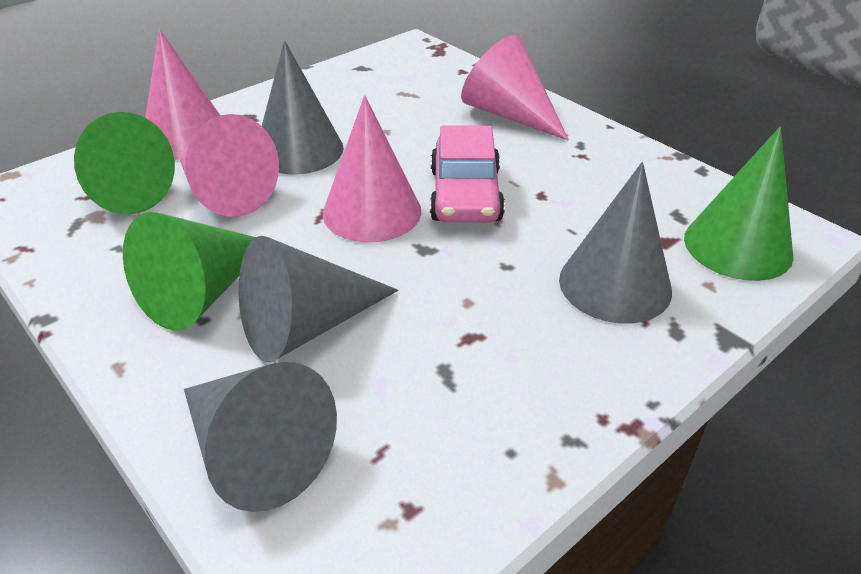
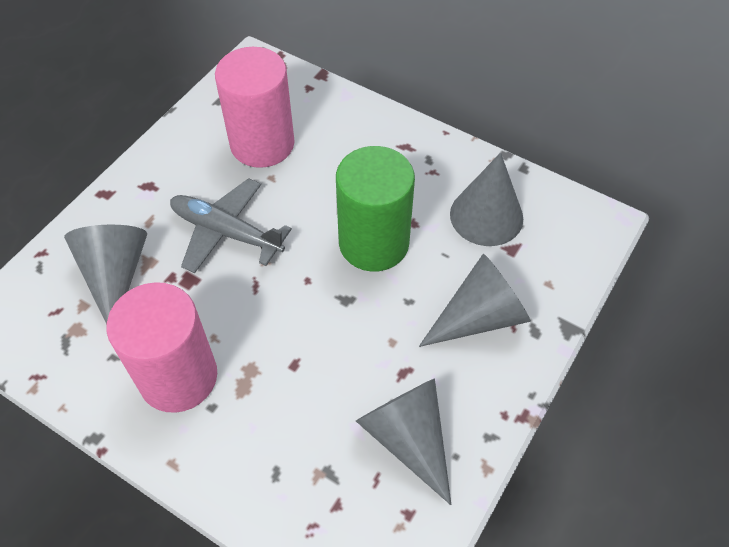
green cone: 3 -> 0
green cylinder: 0 -> 1
grey plane: 0 -> 1
pink car: 1 -> 0
pink cone: 4 -> 0
pink cylinder: 0 -> 2

